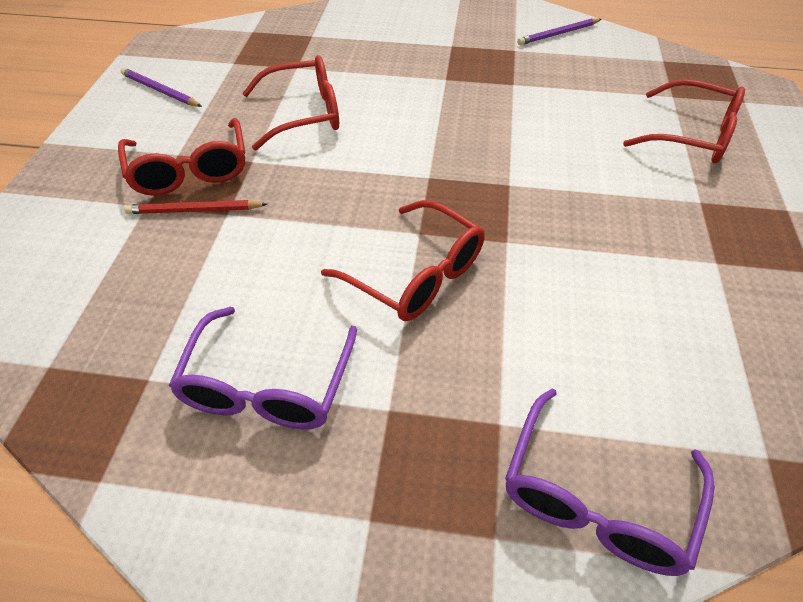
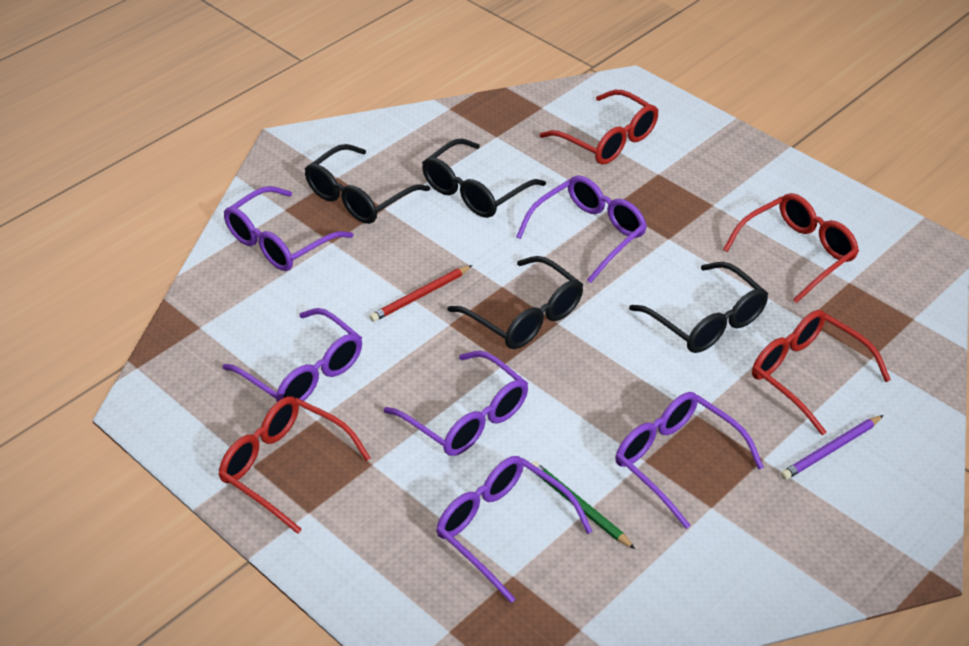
black glasses: 0 -> 4
green pencil: 0 -> 1
purple glasses: 2 -> 6
purple pencil: 2 -> 1

